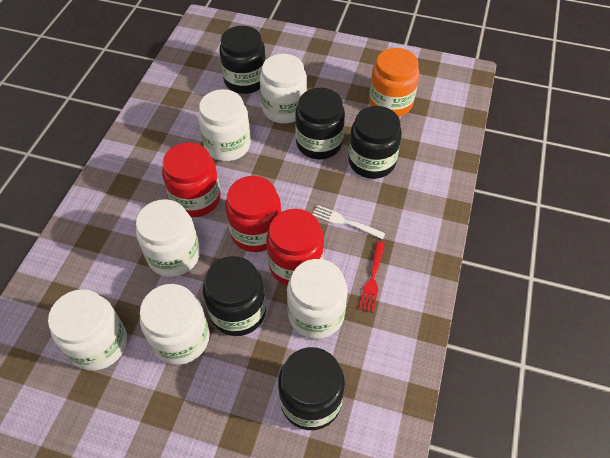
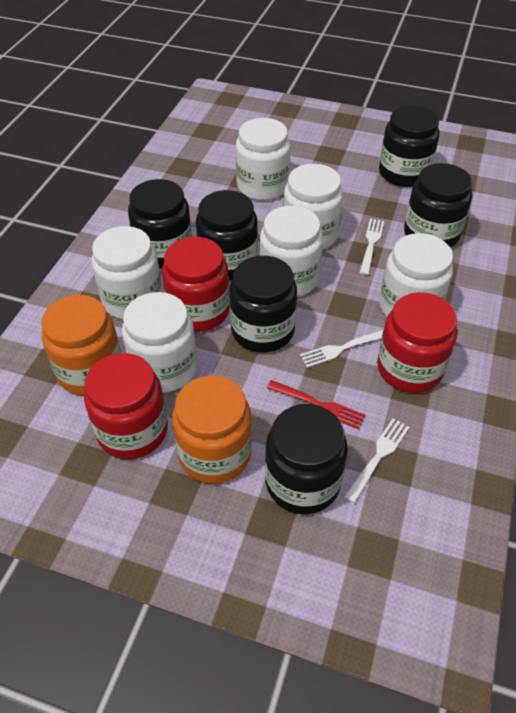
black jar: 5 -> 6
orange jar: 1 -> 2
white fork: 1 -> 3

